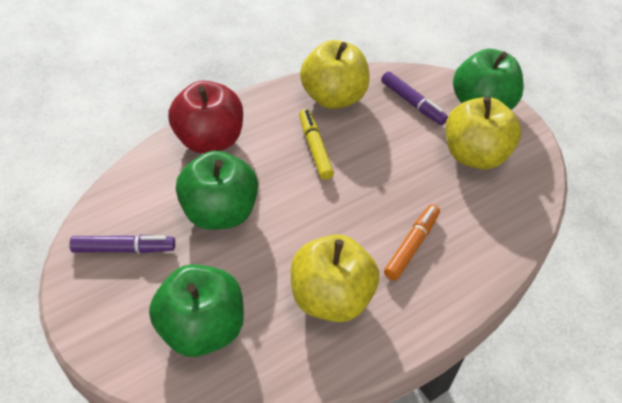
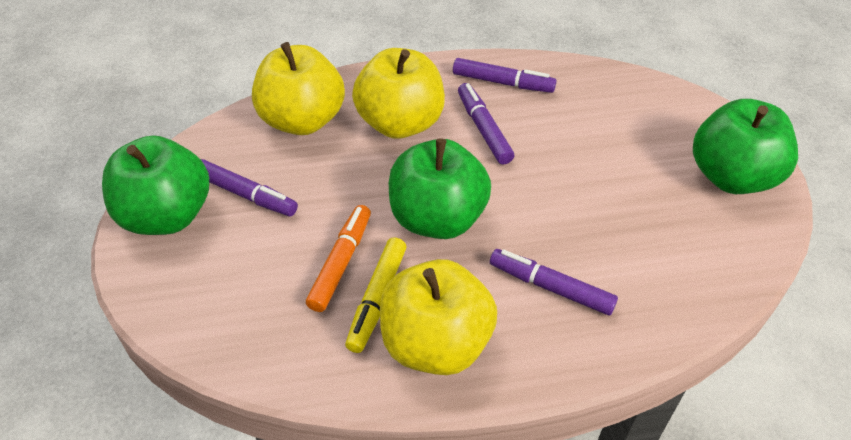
purple marker: 2 -> 4
red apple: 1 -> 0

